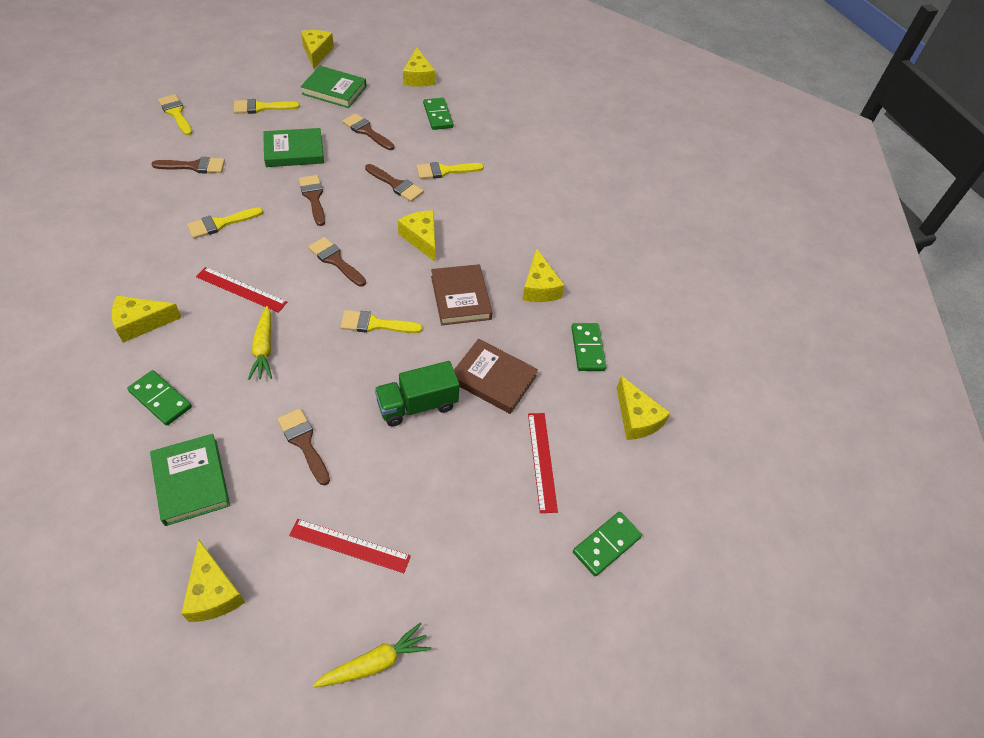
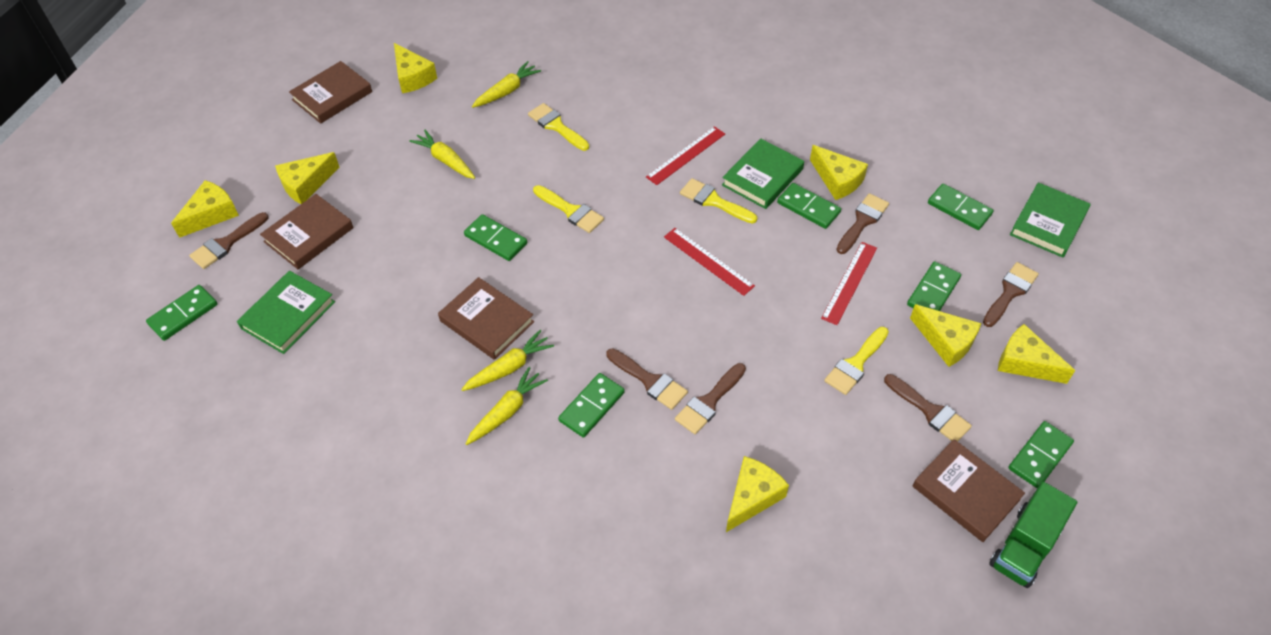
brown book: 2 -> 4
green domino: 4 -> 7
yellow brush: 5 -> 4
yellow carrot: 2 -> 4

